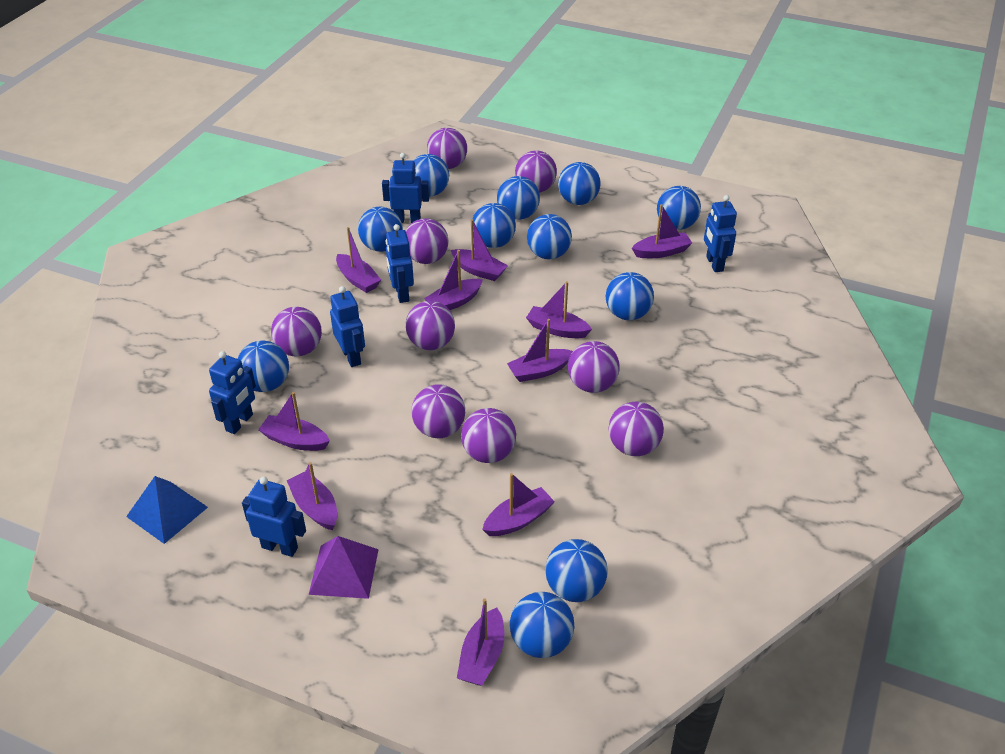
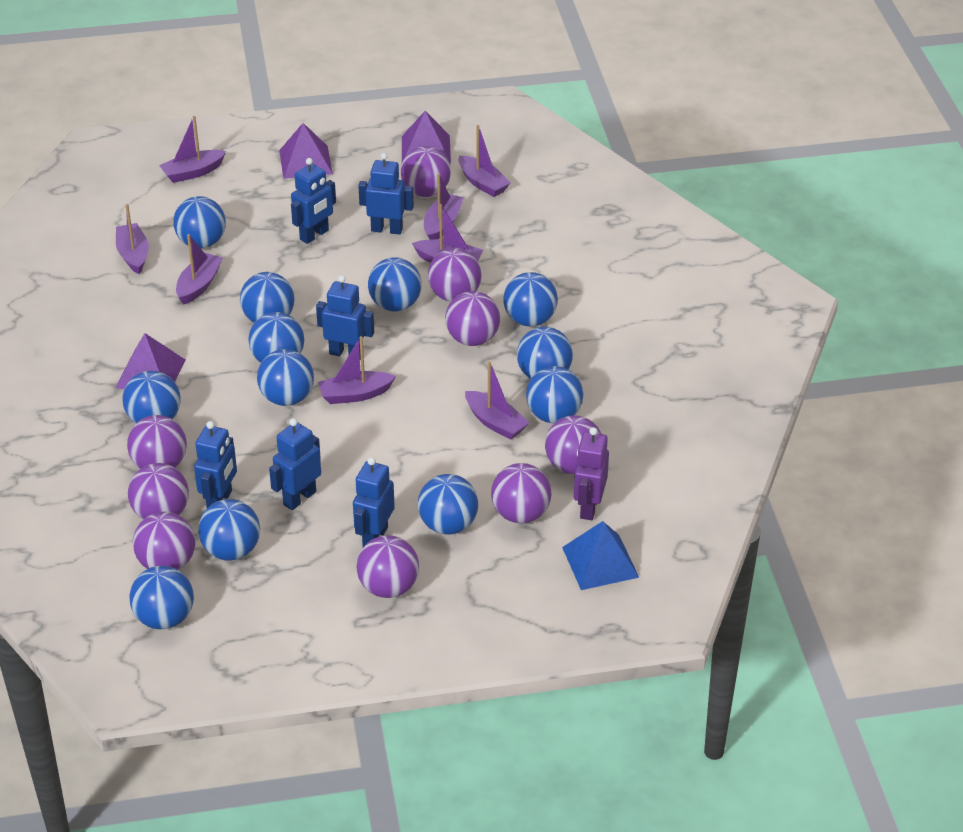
blue ball: 11 -> 12
purple boat: 10 -> 8
purple pyramid: 1 -> 3
purple robot: 0 -> 1

